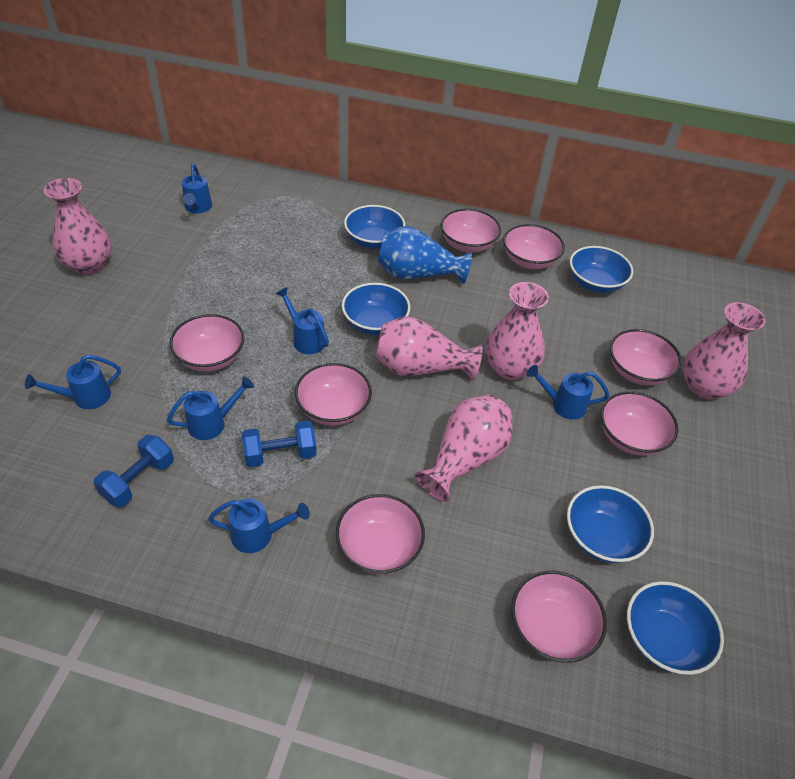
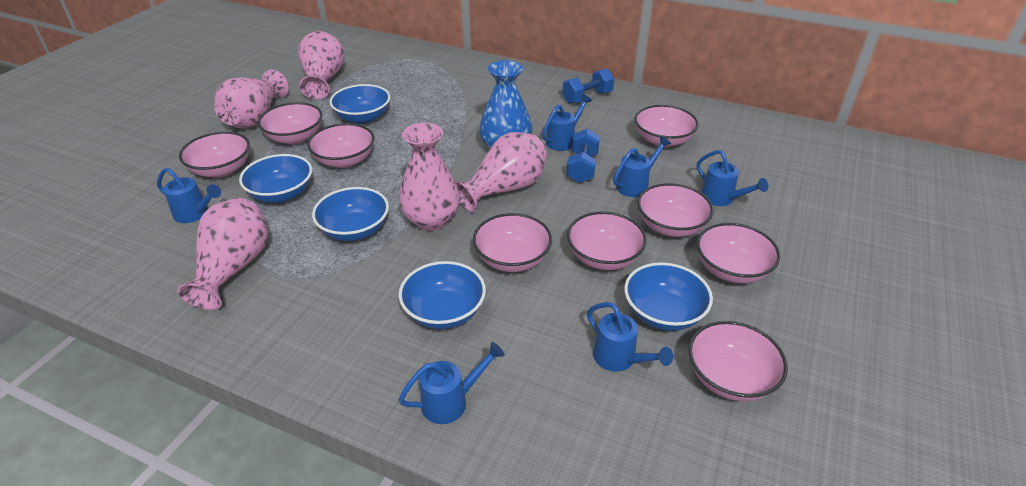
pink bowl: 8 -> 9

